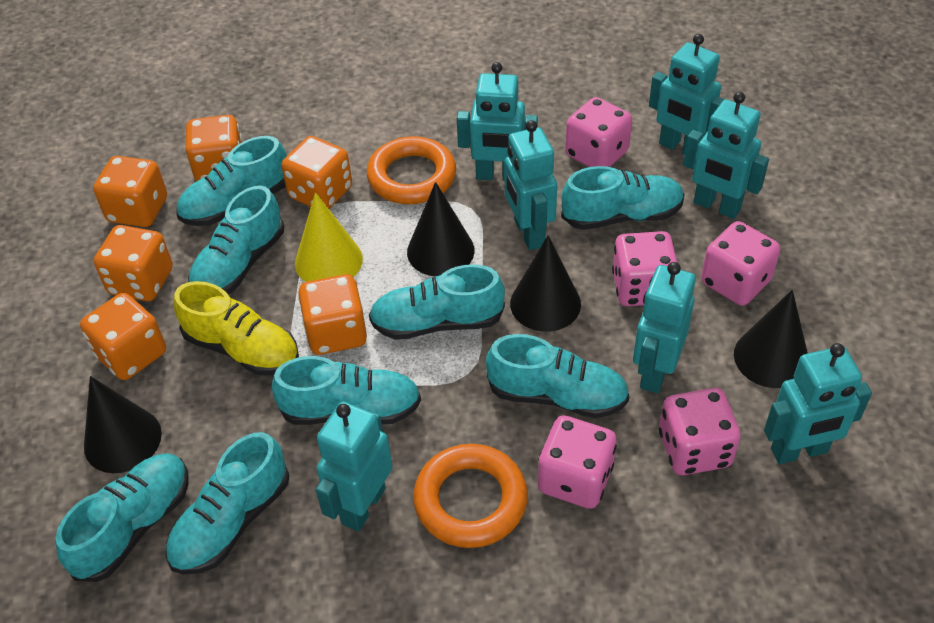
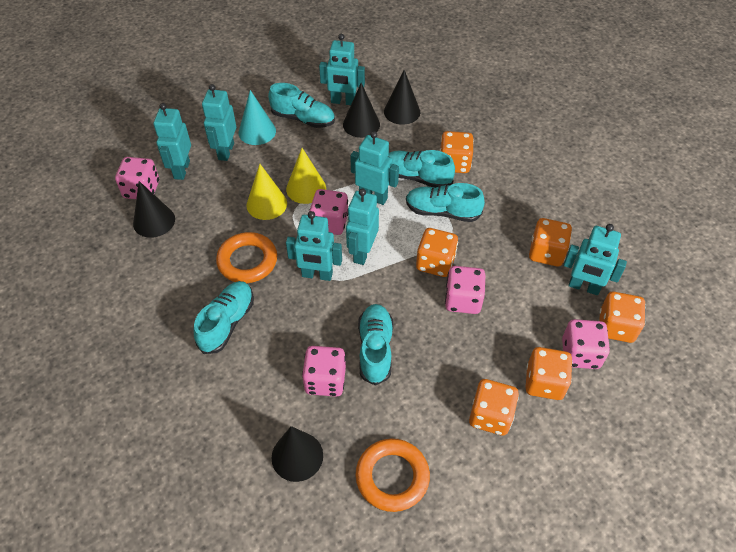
turquoise cone: 0 -> 1
turquoise shoe: 8 -> 5
yellow cone: 1 -> 2
yellow shoe: 1 -> 0

